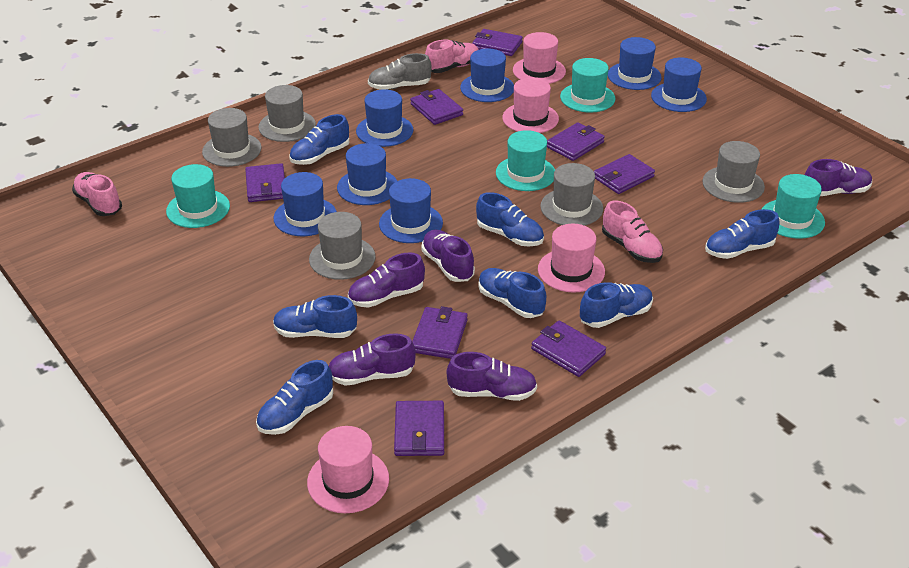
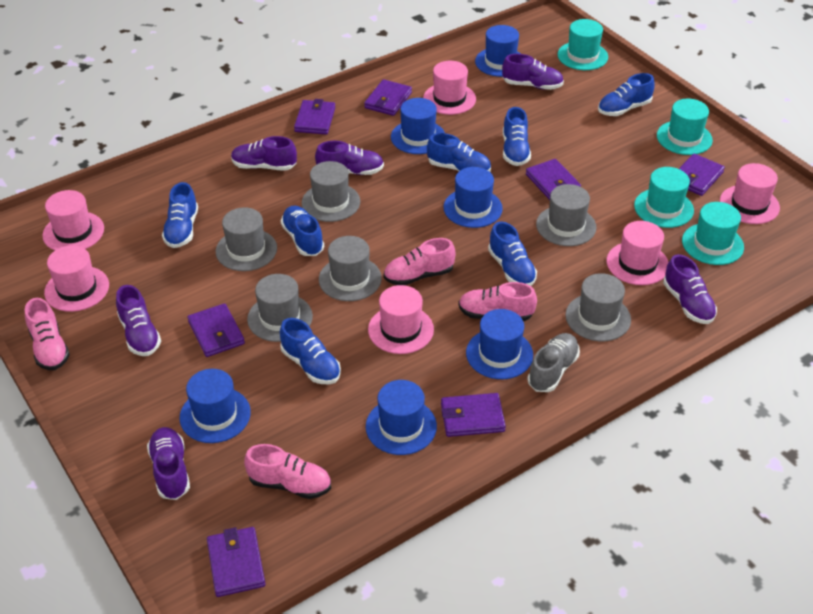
blue hat: 7 -> 6
grey hat: 5 -> 6
pink hat: 4 -> 6
pink shoe: 3 -> 4
purple shoe: 5 -> 6
purple wallet: 8 -> 7

